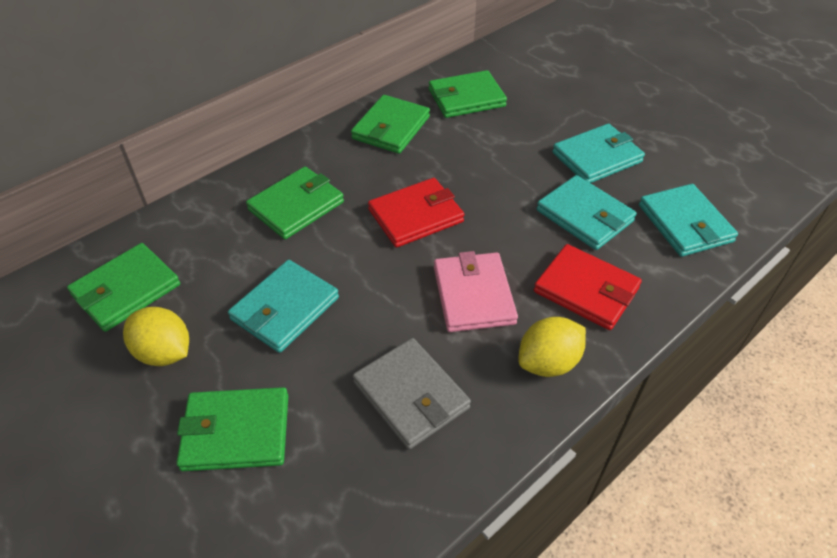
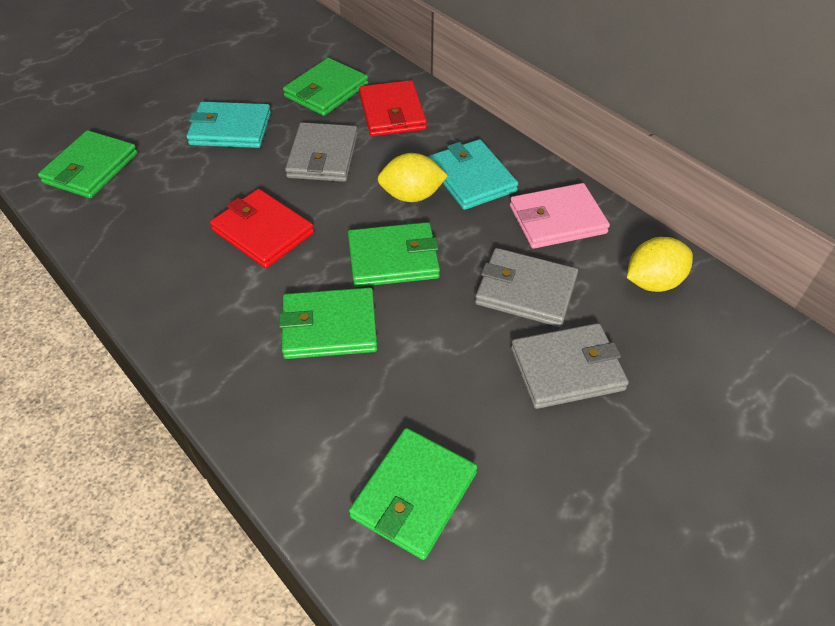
grey wallet: 1 -> 3
turquoise wallet: 4 -> 2

